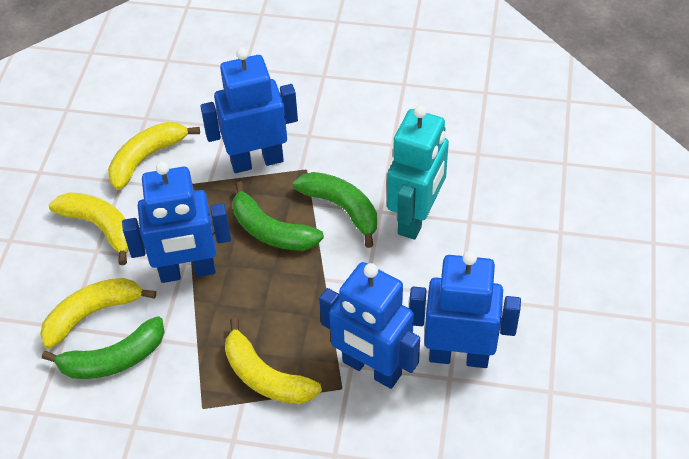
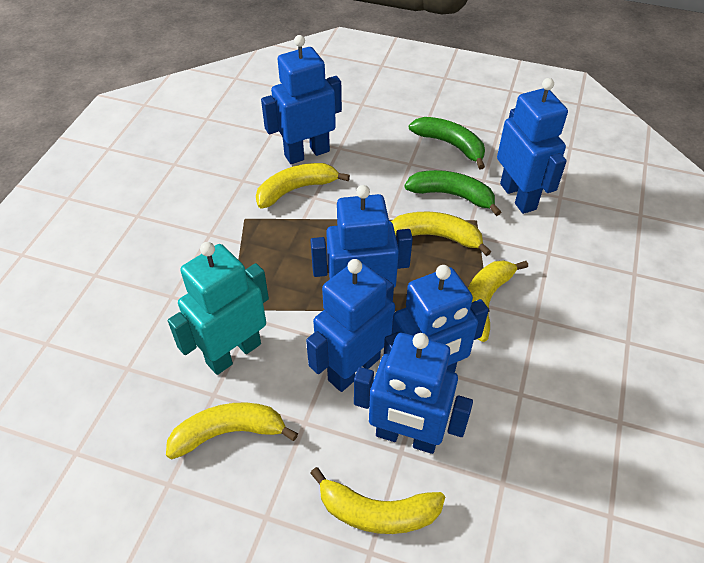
blue robot: 4 -> 6
green banana: 3 -> 2
yellow banana: 4 -> 5

